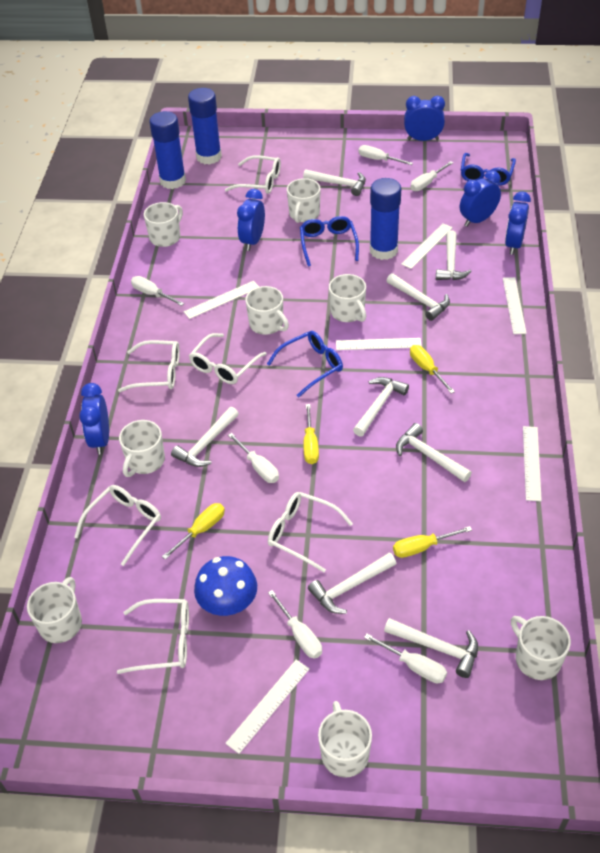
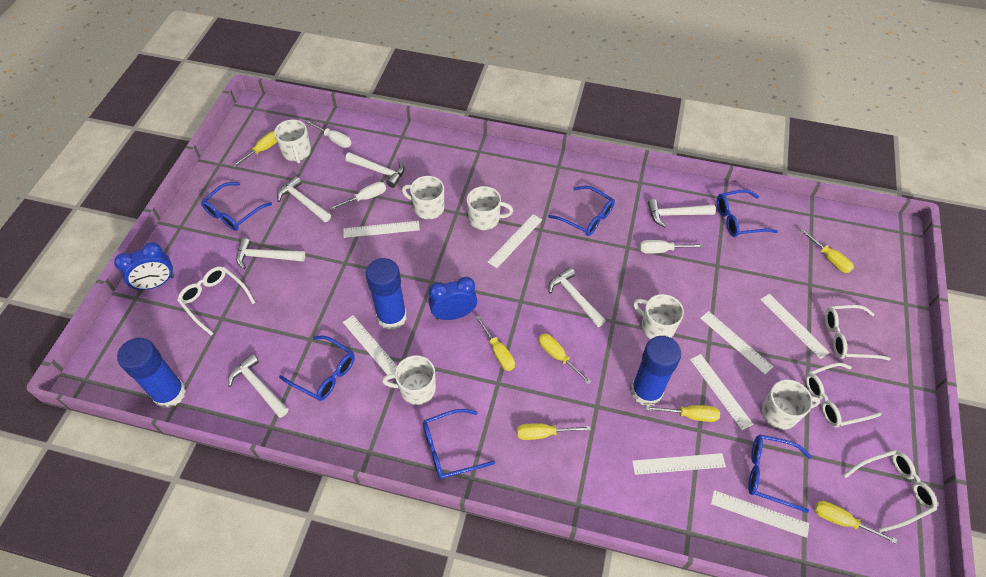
blue clock: 5 -> 2
blue glasses: 3 -> 6
blue mushroom: 1 -> 0
white glasses: 6 -> 4
white hammer: 8 -> 6
white mug: 8 -> 6
white ruler: 6 -> 8
white screwdriver: 6 -> 3
yellow screwdriver: 4 -> 7

